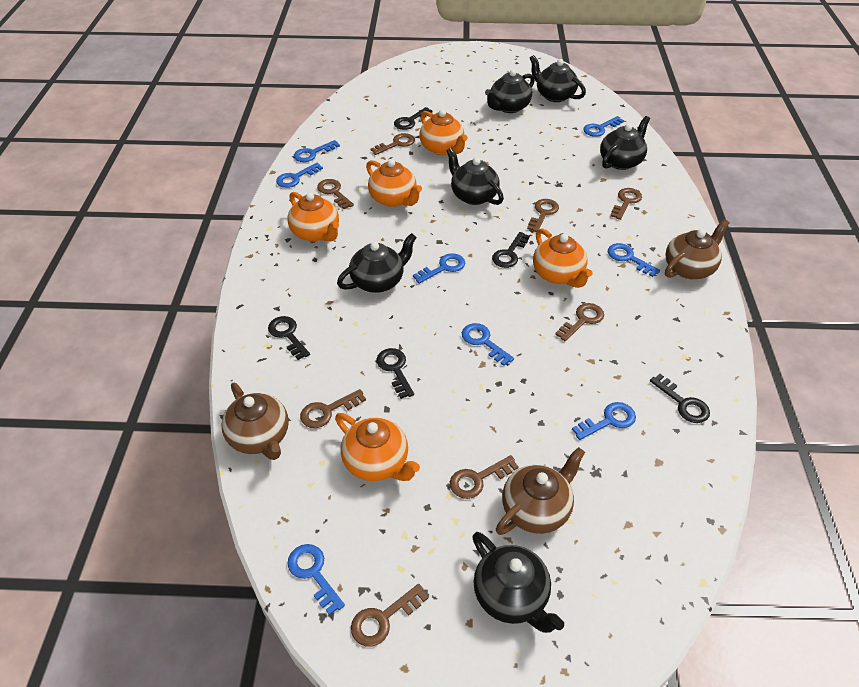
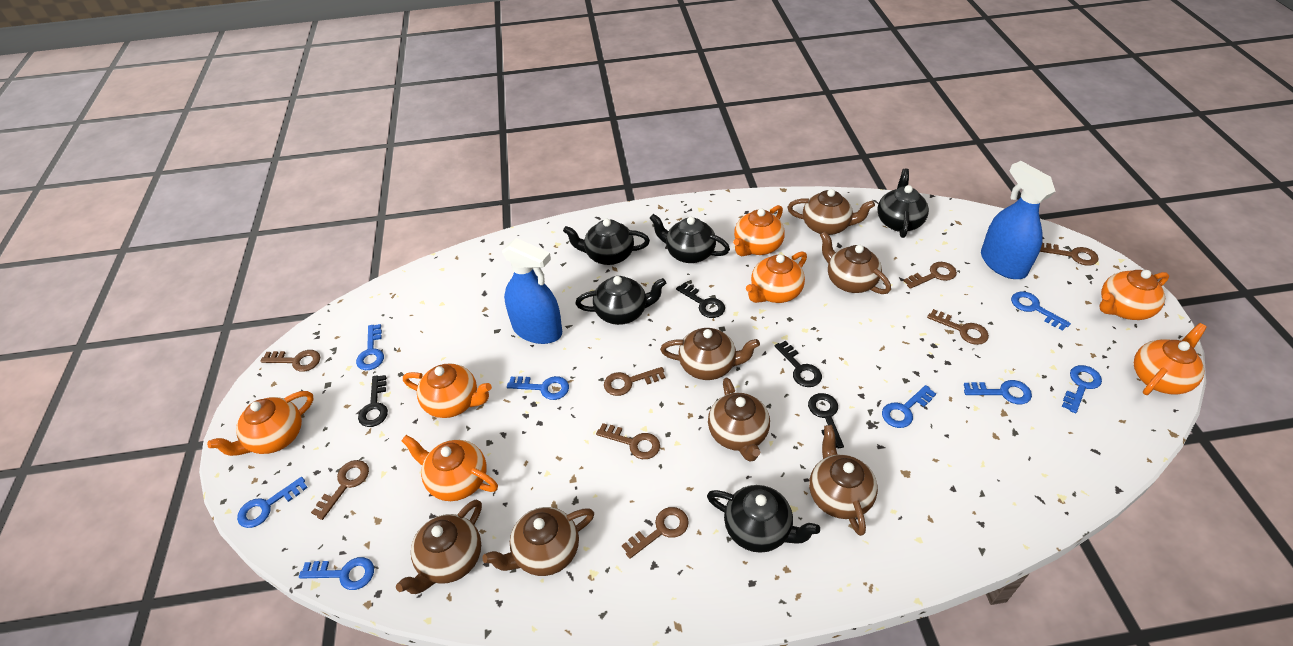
black key: 5 -> 4
black teapot: 6 -> 5
blue spray bottle: 0 -> 2
brown teapot: 3 -> 7
orange teapot: 5 -> 7

